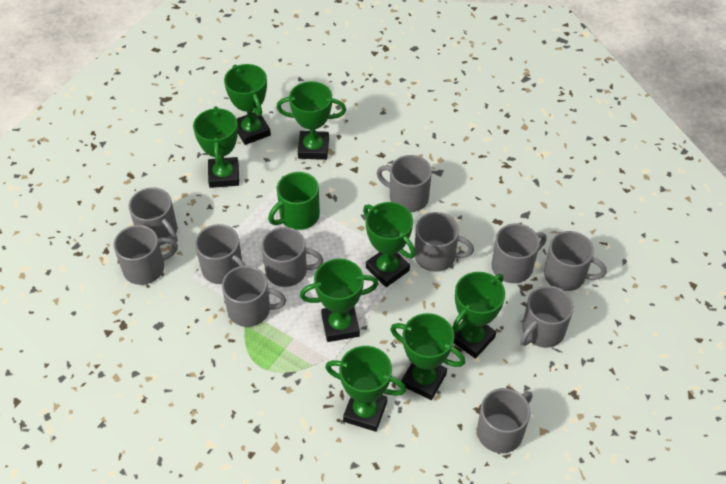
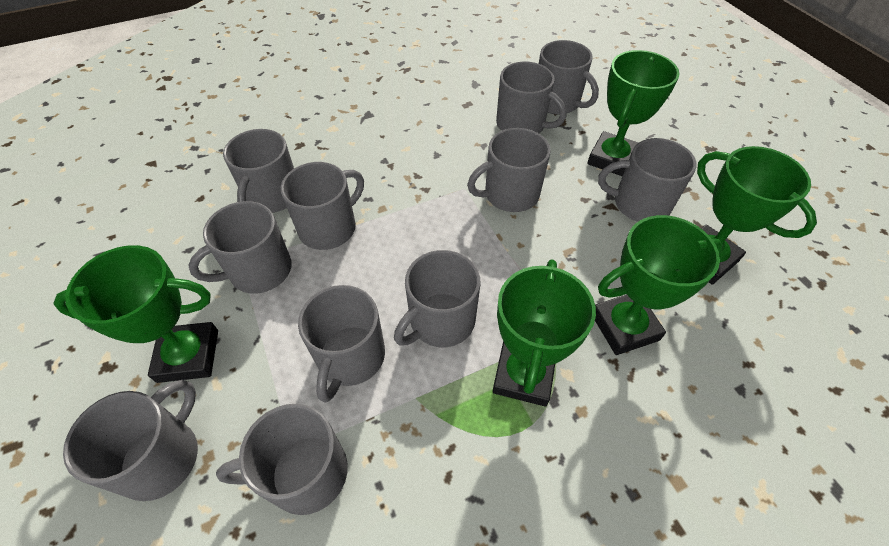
green mug: 1 -> 0
green trophy: 8 -> 5

